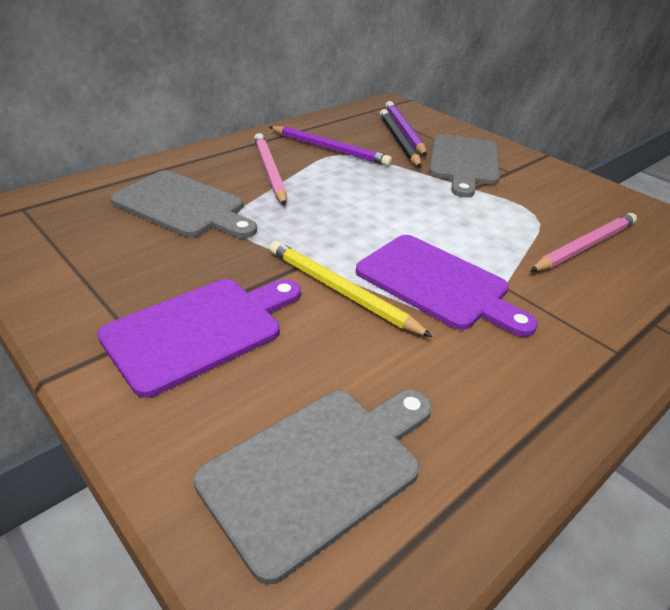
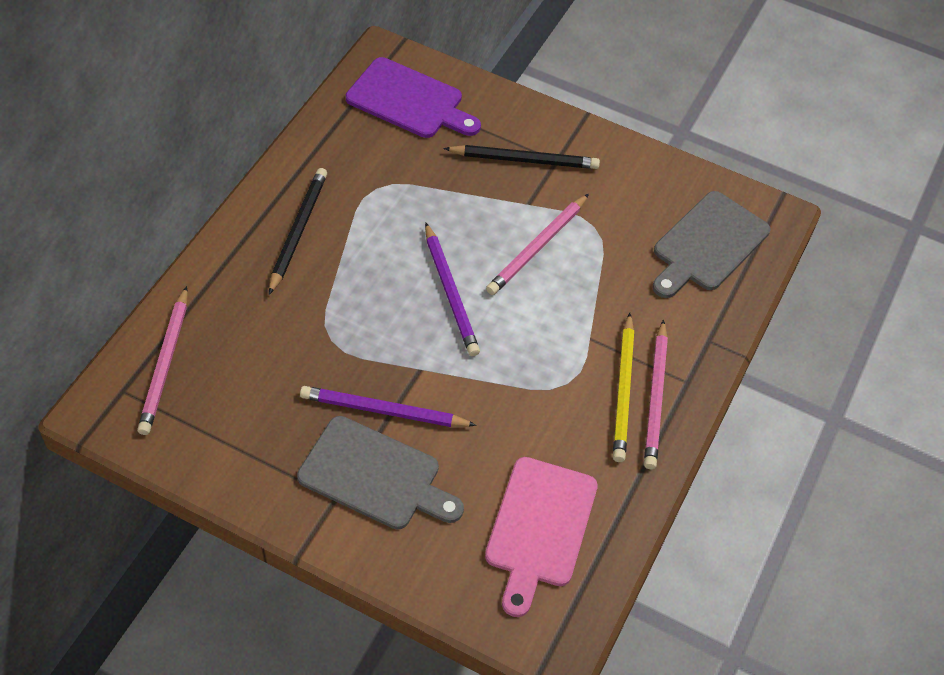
black pencil: 1 -> 2
grey cutting board: 3 -> 2
pink cutting board: 0 -> 1
pink pencil: 2 -> 3
purple cutting board: 2 -> 1

